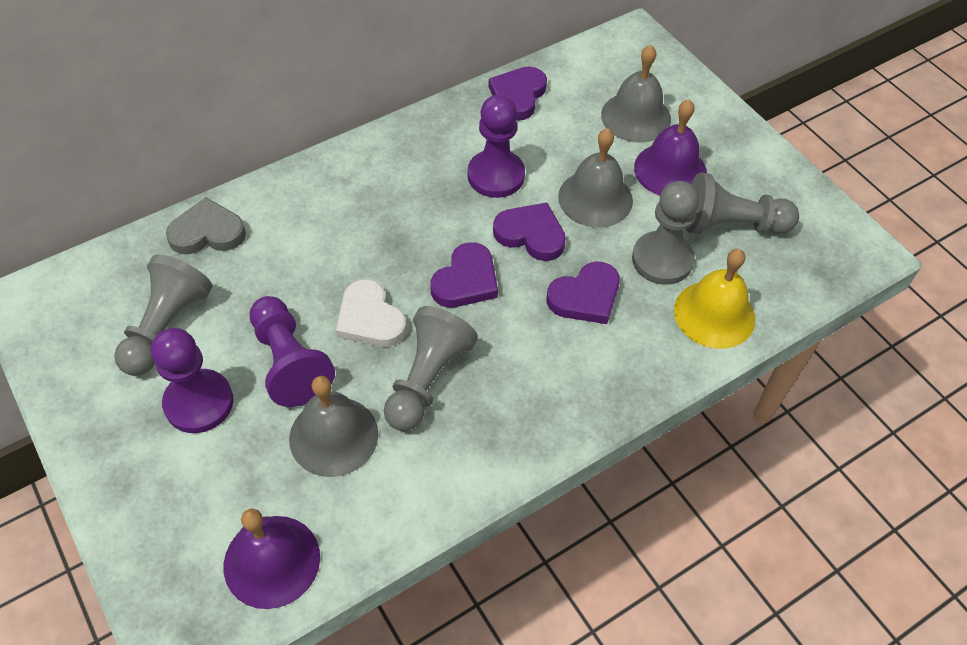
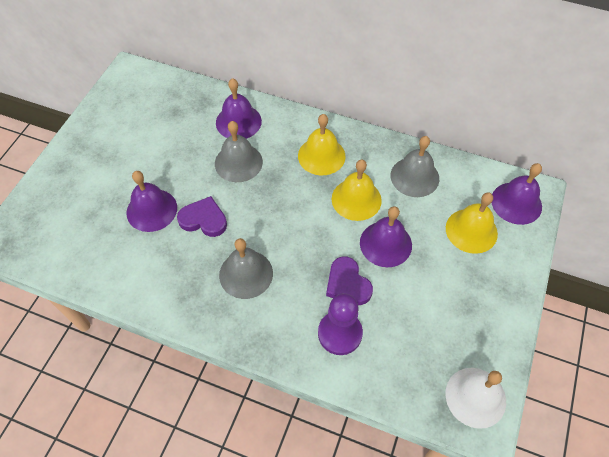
grey heart: 1 -> 0
grey pawn: 4 -> 0
purple bell: 2 -> 4
purple heart: 4 -> 2
purple pawn: 3 -> 1
white bell: 0 -> 1
white heart: 1 -> 0
yellow bell: 1 -> 3

